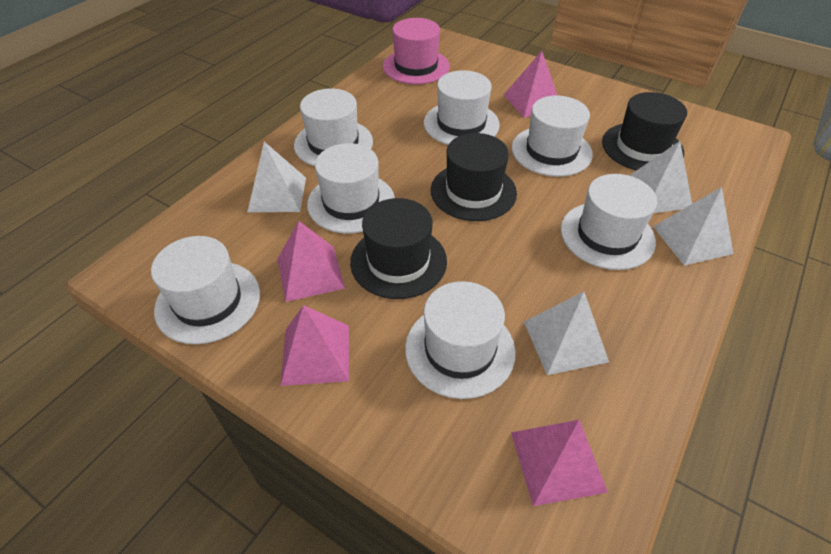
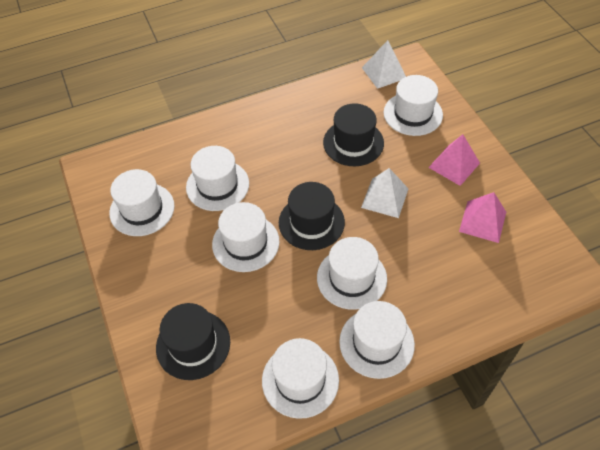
pink hat: 1 -> 0
pink pyramid: 4 -> 2
white pyramid: 4 -> 2

